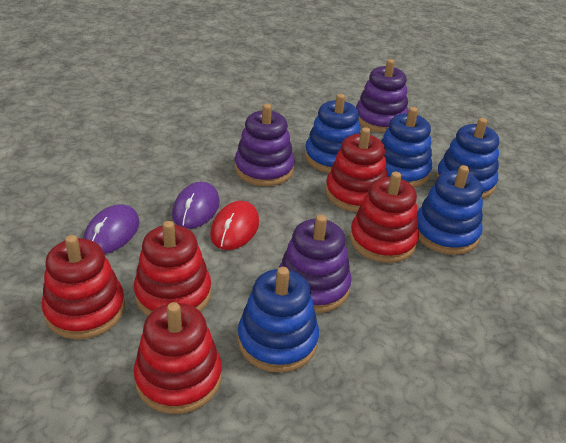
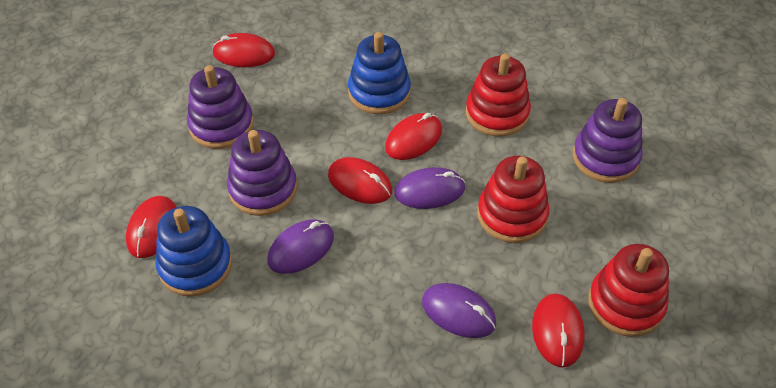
blue stacking toy: 5 -> 2
purple mouse: 2 -> 3
red mouse: 1 -> 5
red stacking toy: 5 -> 3

